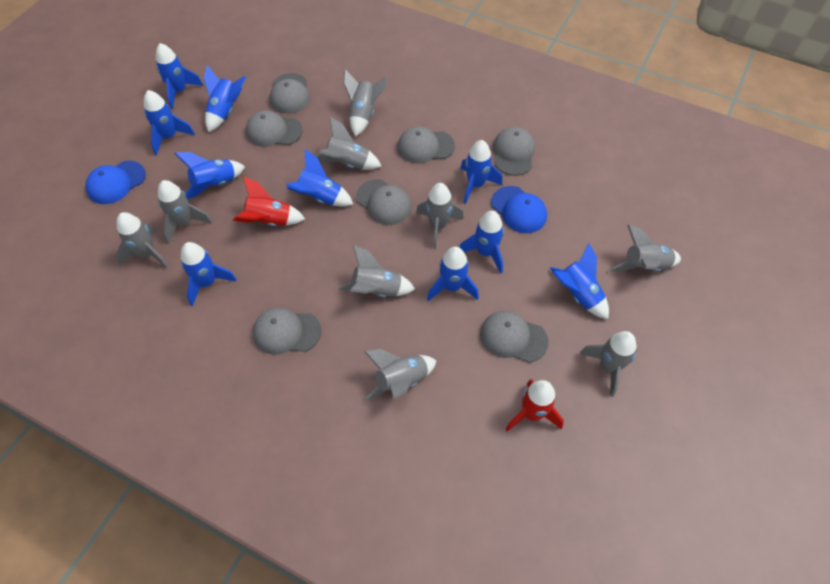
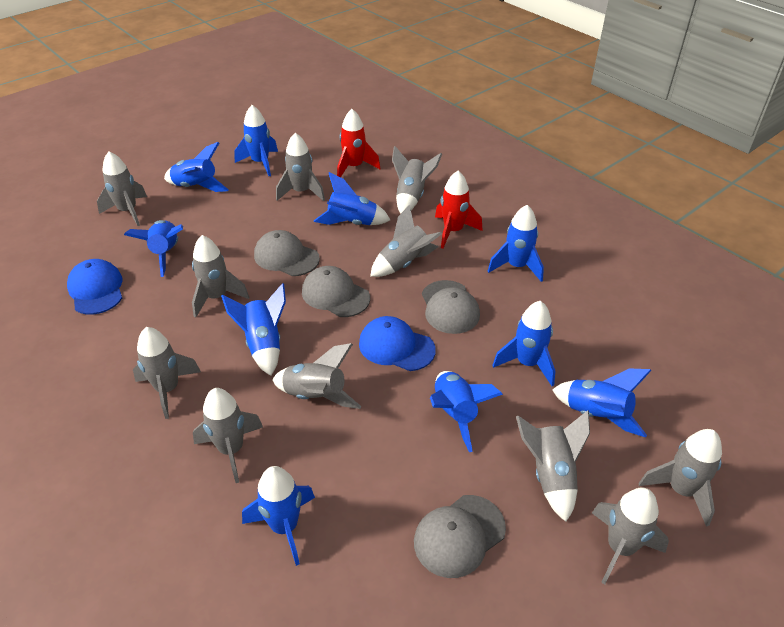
grey cap: 7 -> 4
grey rocket: 9 -> 11

